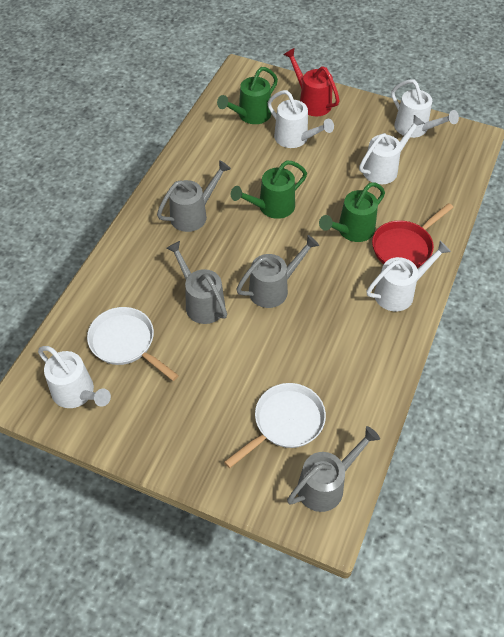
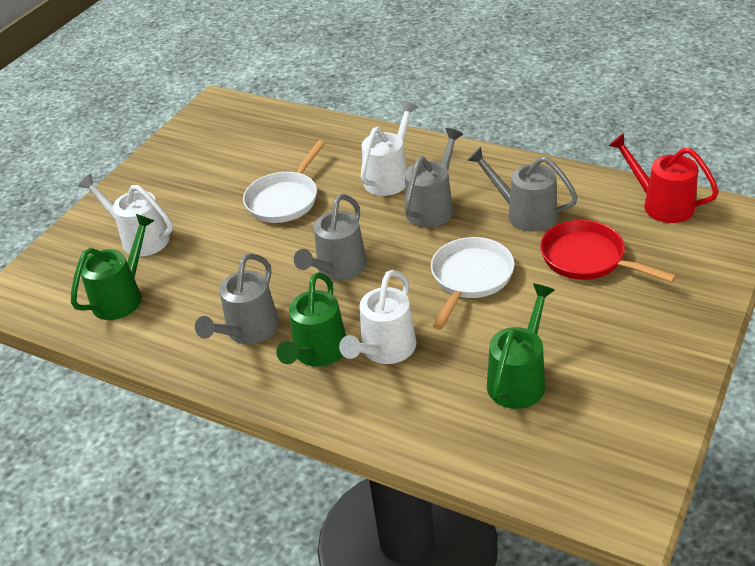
white watering can: 5 -> 3

